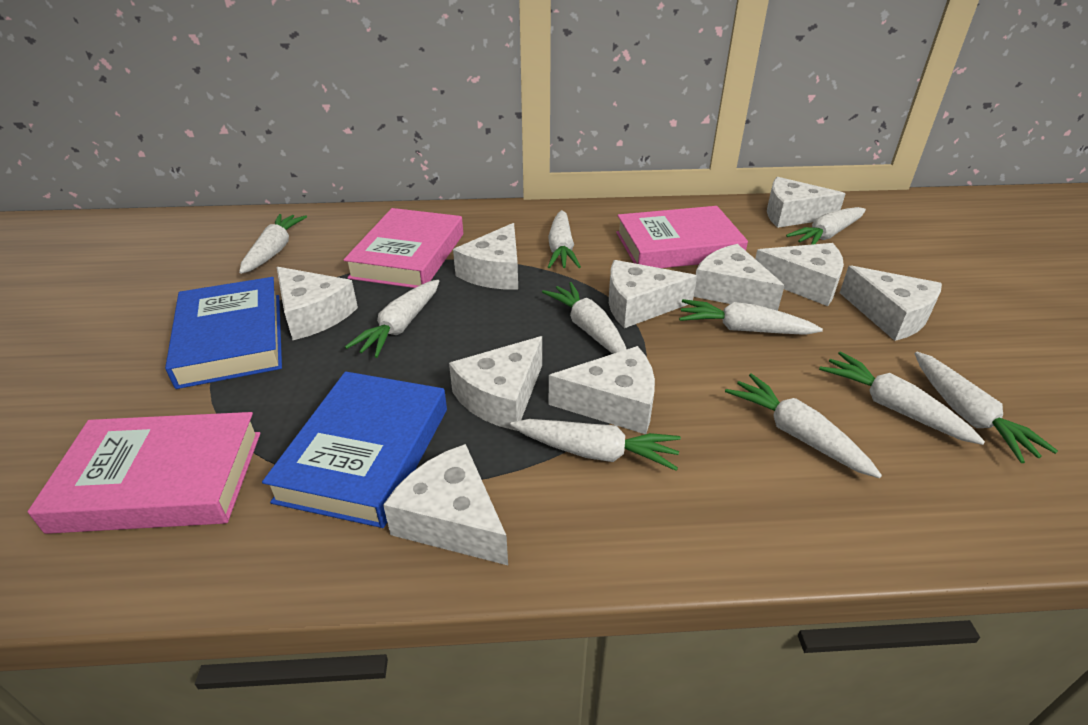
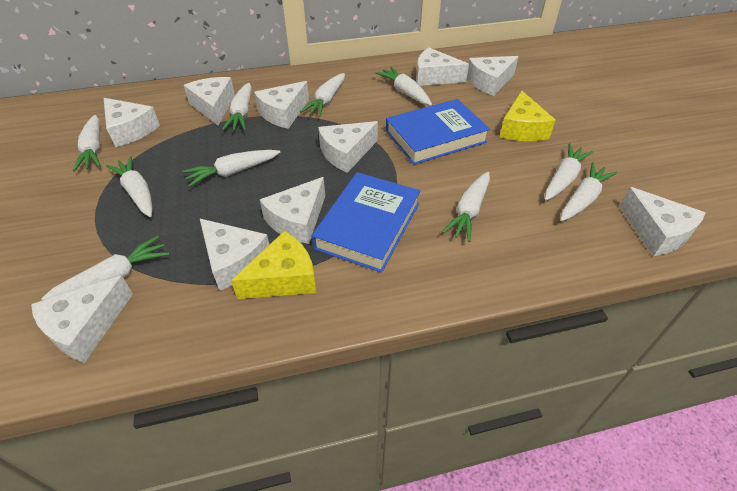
pink book: 3 -> 0
yellow cheese: 0 -> 2

